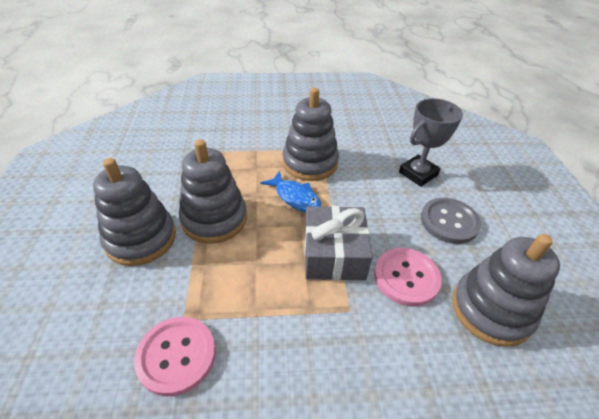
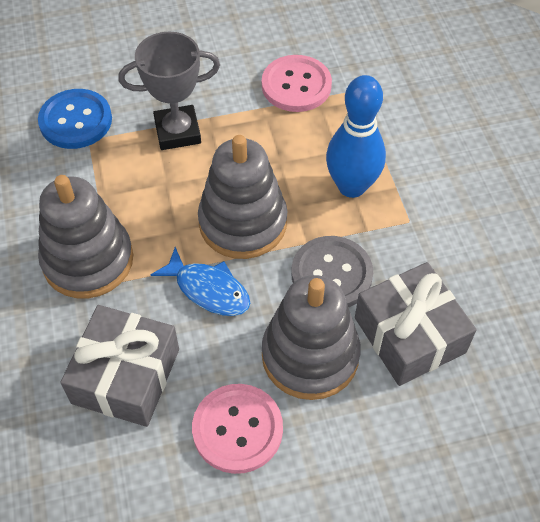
blue bowling pin: 0 -> 1
blue button: 0 -> 1
grey gift: 1 -> 2
grey stacking toy: 4 -> 3

